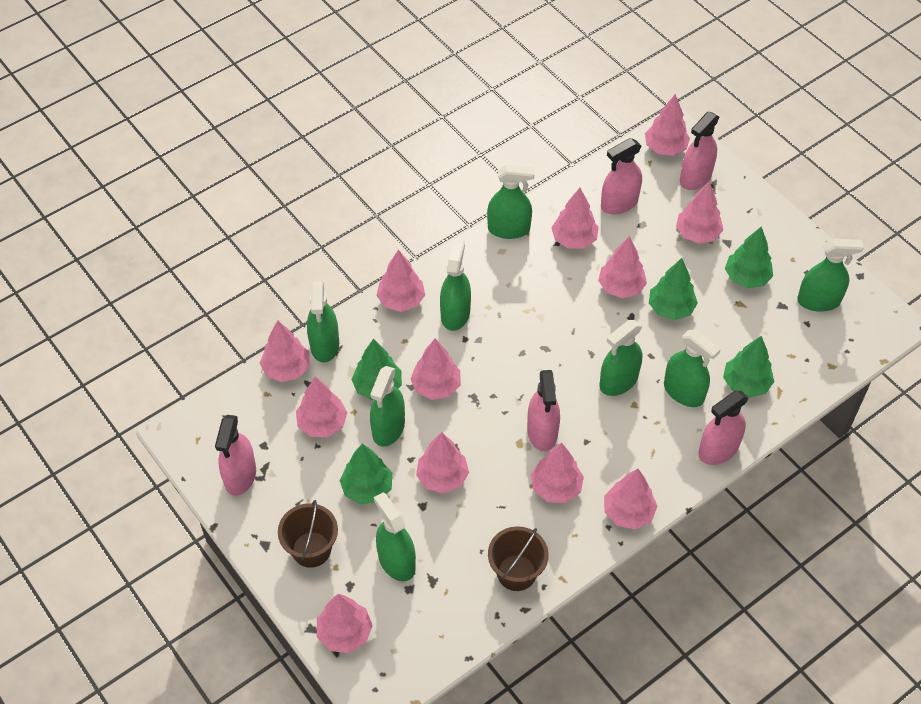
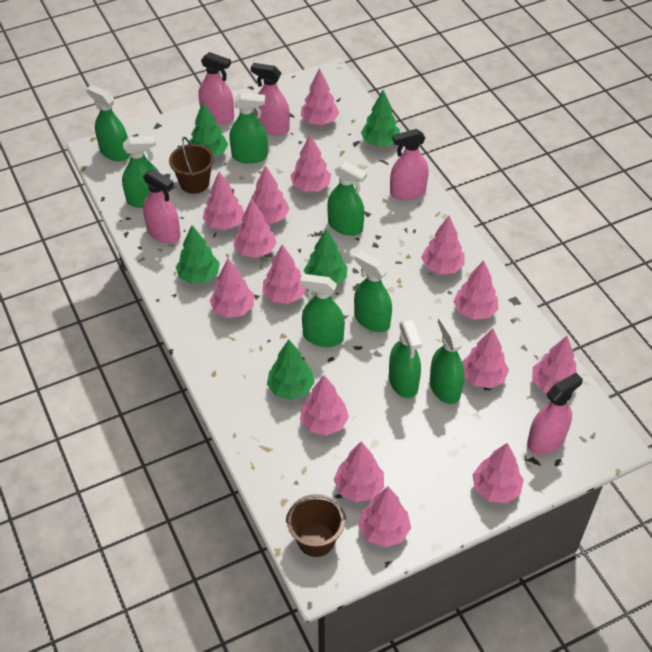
pink tree: 12 -> 15

